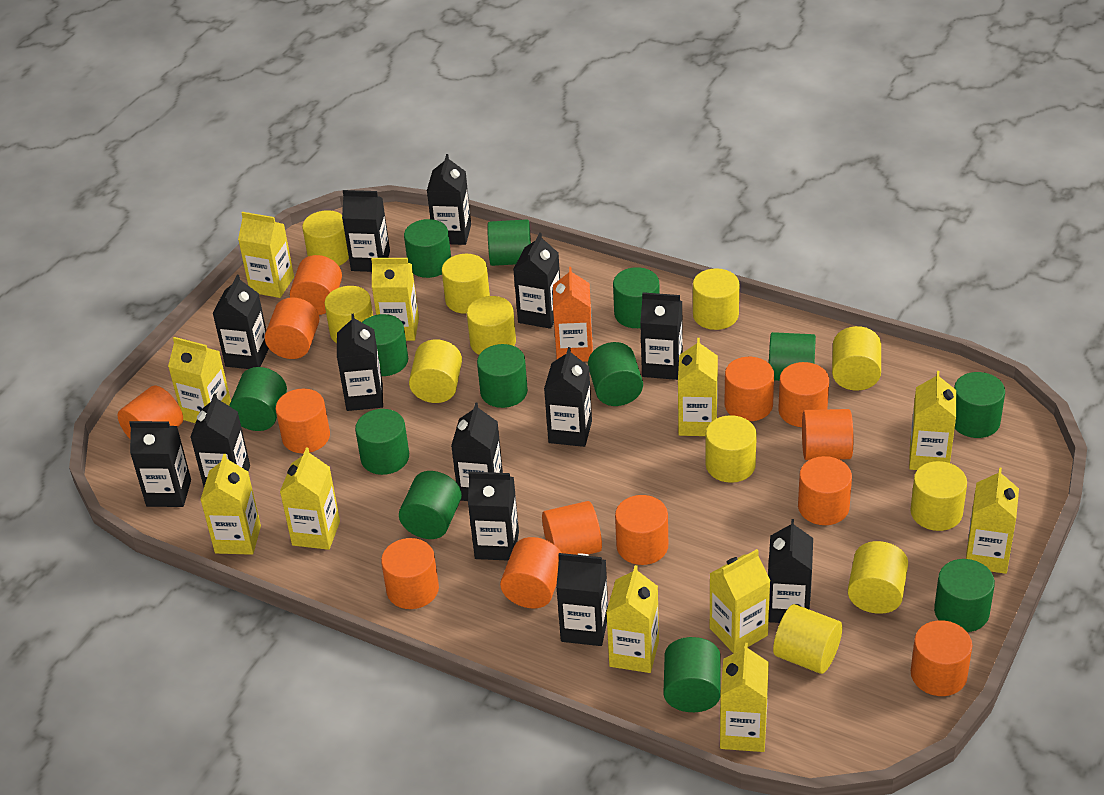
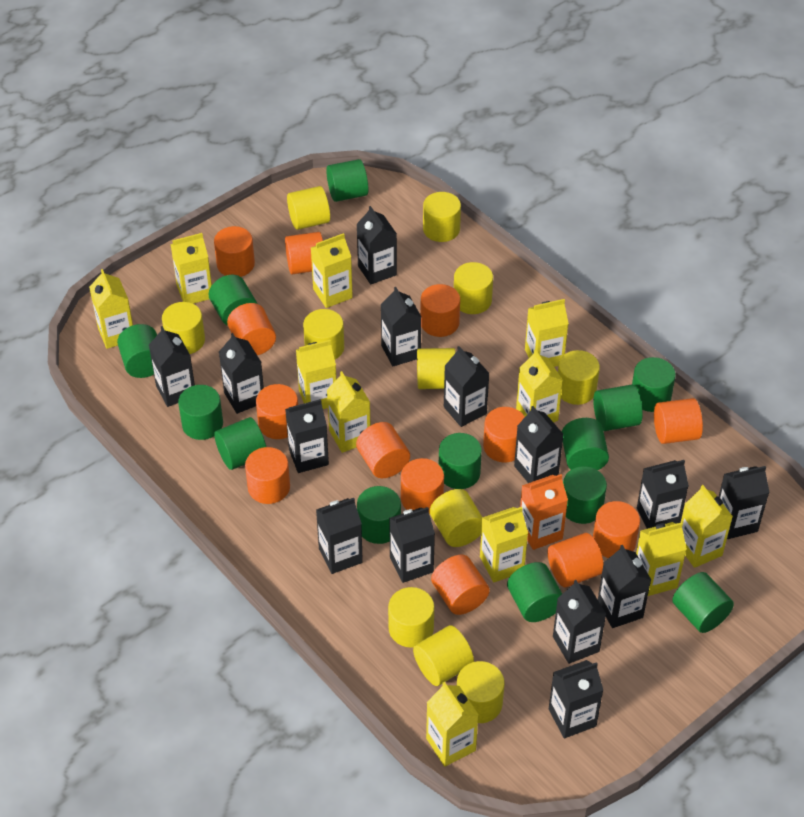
black carton: 13 -> 14

